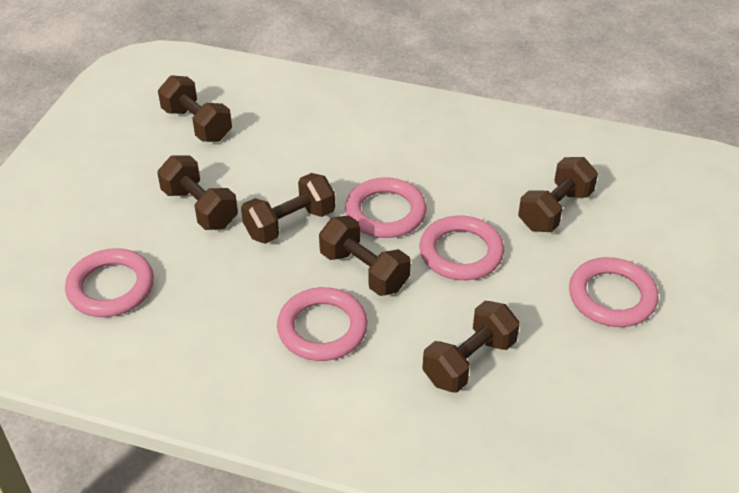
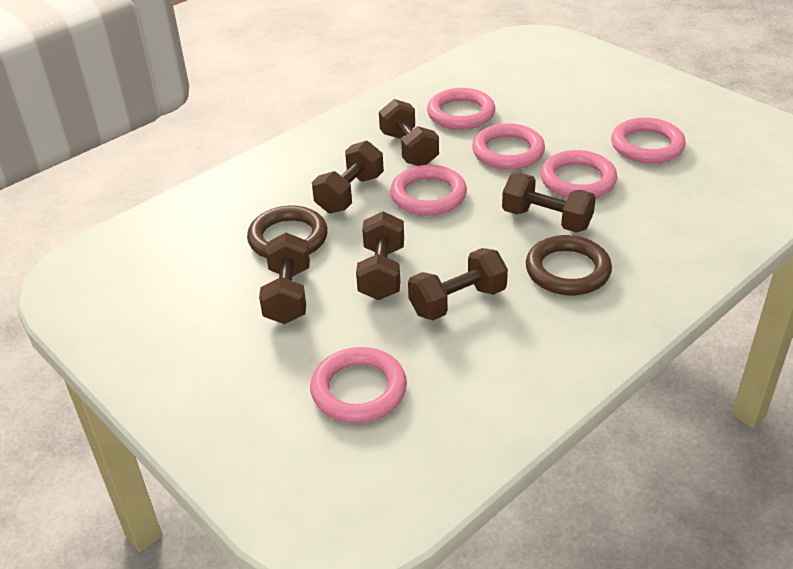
brown ring: 0 -> 2
pink ring: 5 -> 6

